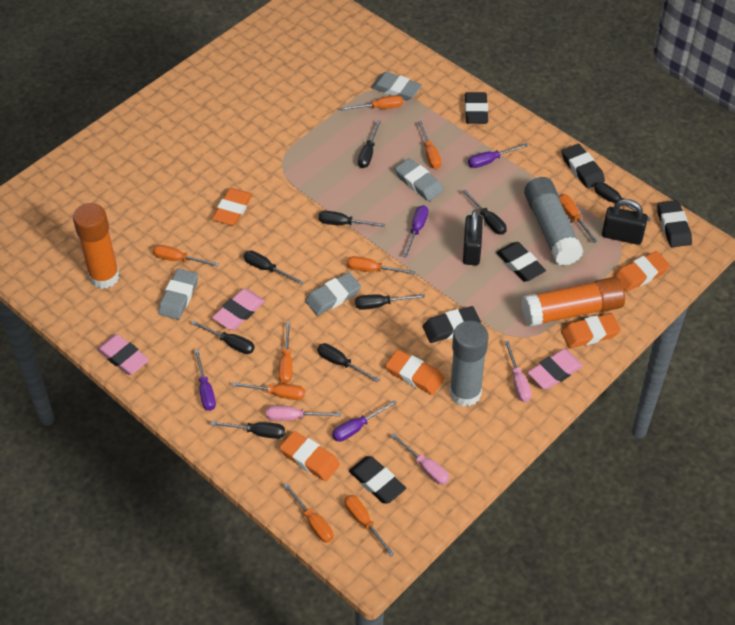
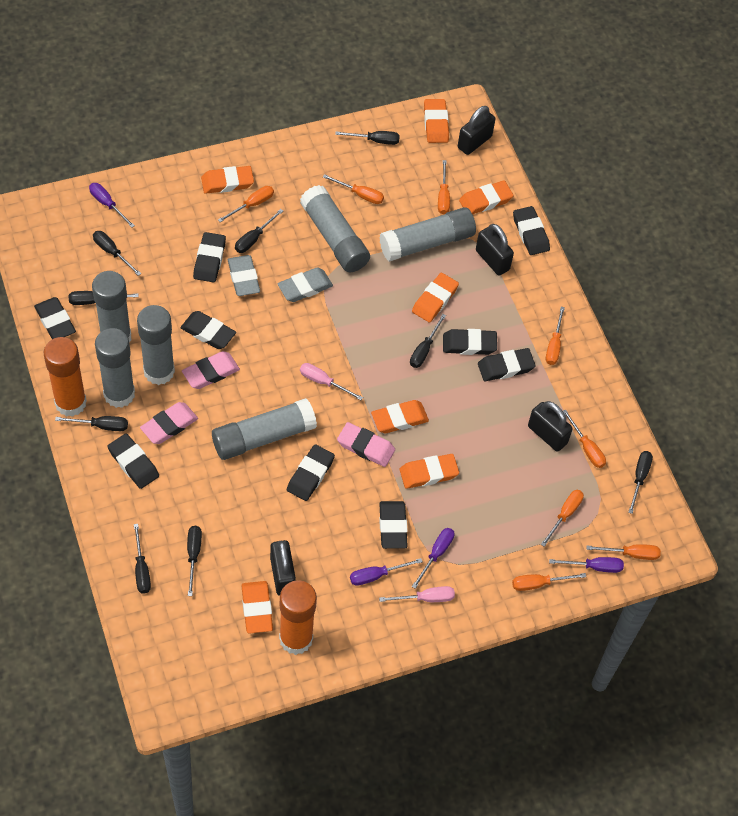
black eraser: 6 -> 9
black padlock: 2 -> 4
grey eraser: 4 -> 2
grey glue stick: 2 -> 6
orange eraser: 5 -> 7
orange screwdriver: 9 -> 8
pink screwdriver: 3 -> 2

